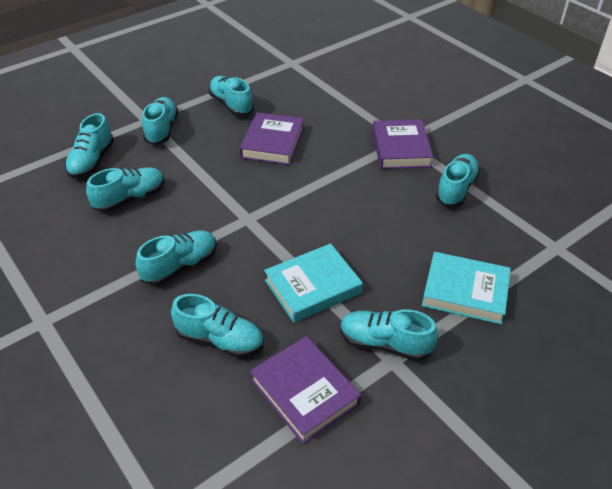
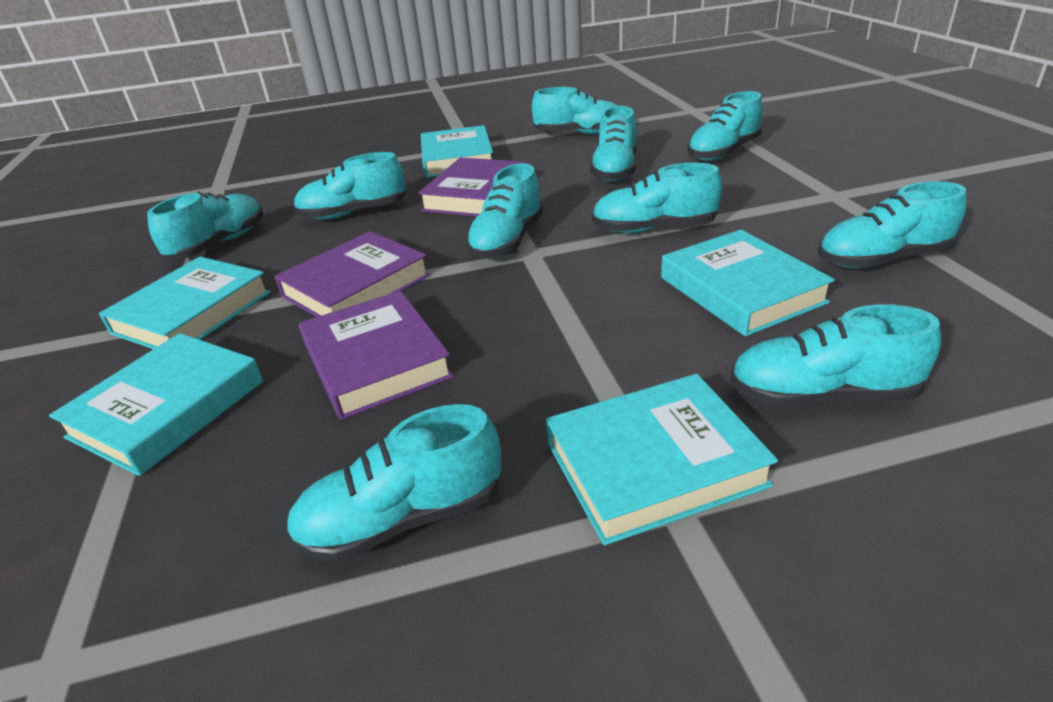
turquoise book: 2 -> 5
turquoise shoe: 8 -> 10

